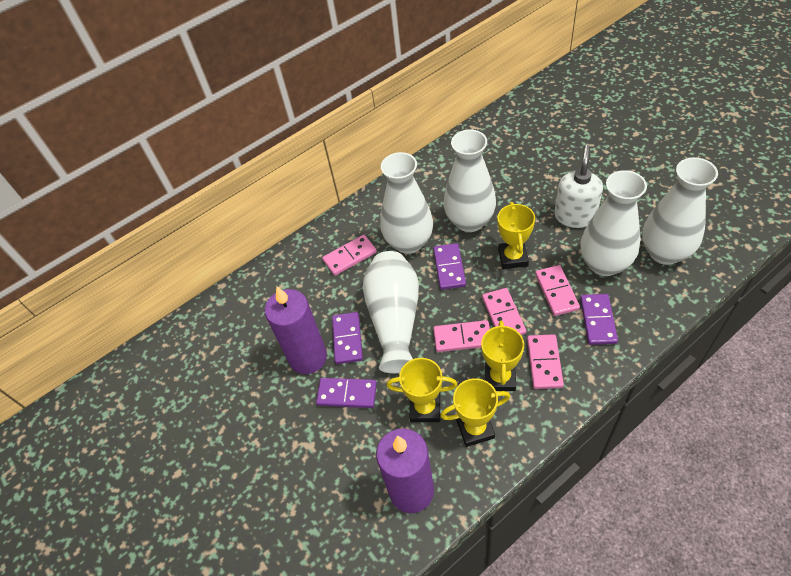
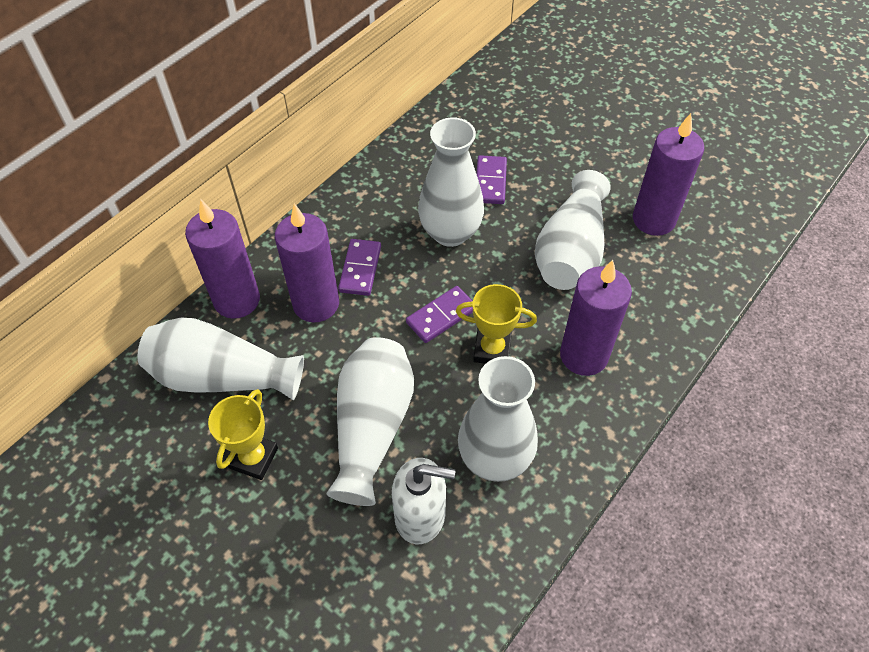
pink domino: 5 -> 0
purple candle: 2 -> 4
purple domino: 4 -> 3
yellow trophy: 4 -> 2

